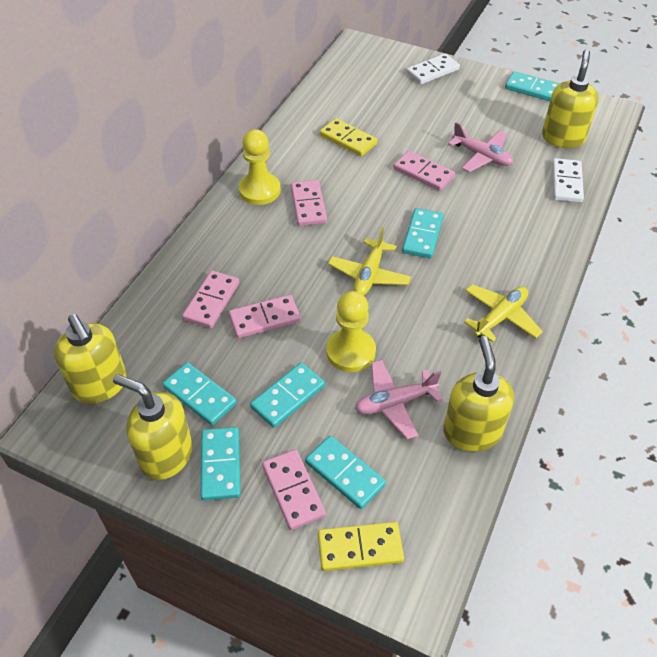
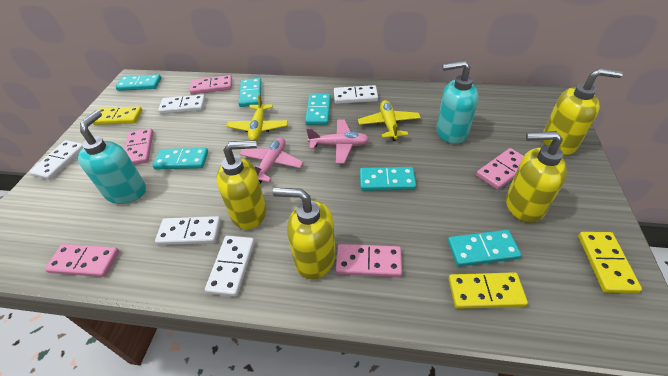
turquoise soap dispenser: 0 -> 2
white domino: 2 -> 5
yellow domino: 2 -> 3
yellow pawn: 2 -> 0

